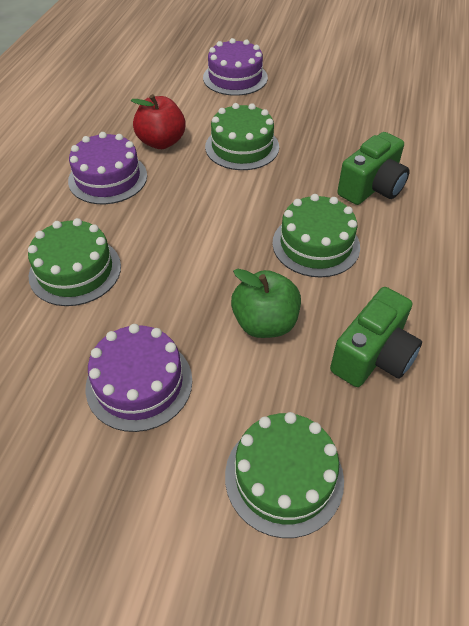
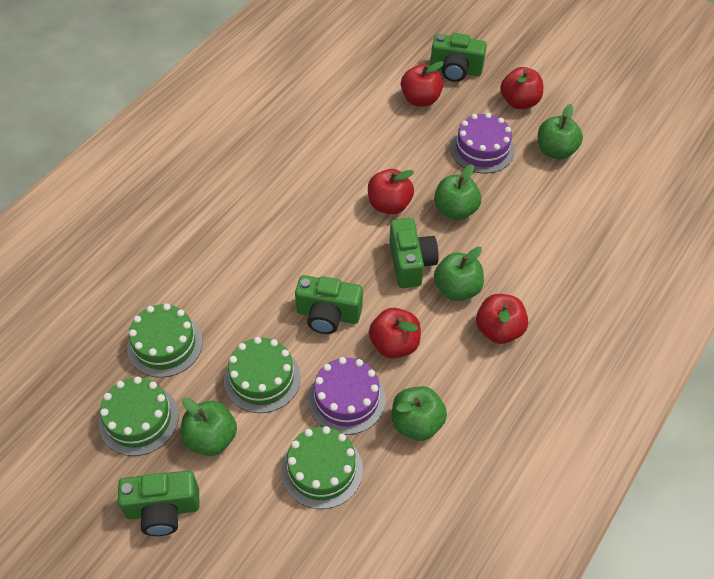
green apple: 1 -> 5
green camera: 2 -> 4
purple cake: 3 -> 2
red apple: 1 -> 5

